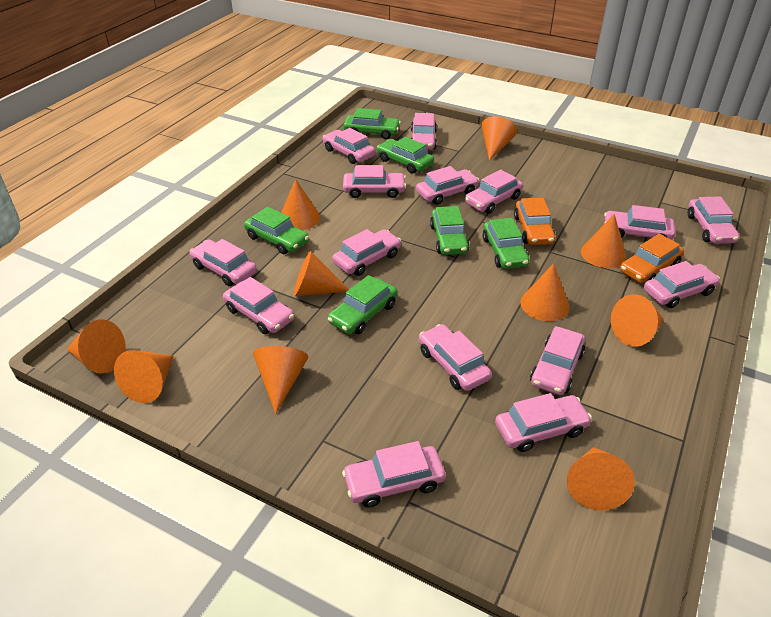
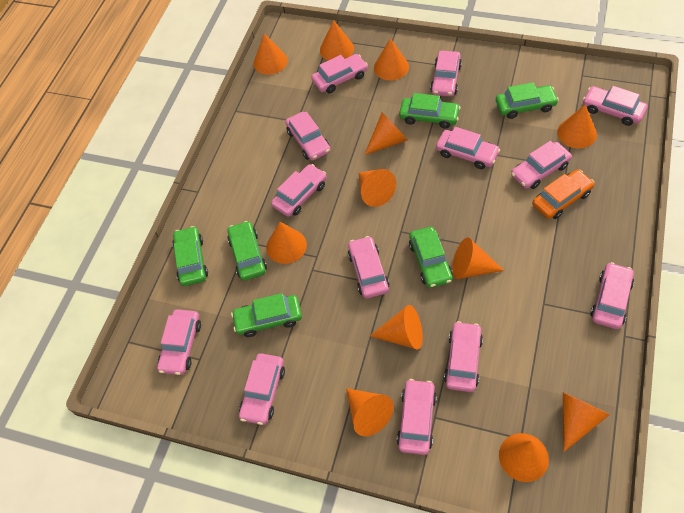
orange car: 2 -> 1
orange cone: 10 -> 12
pink car: 15 -> 13

